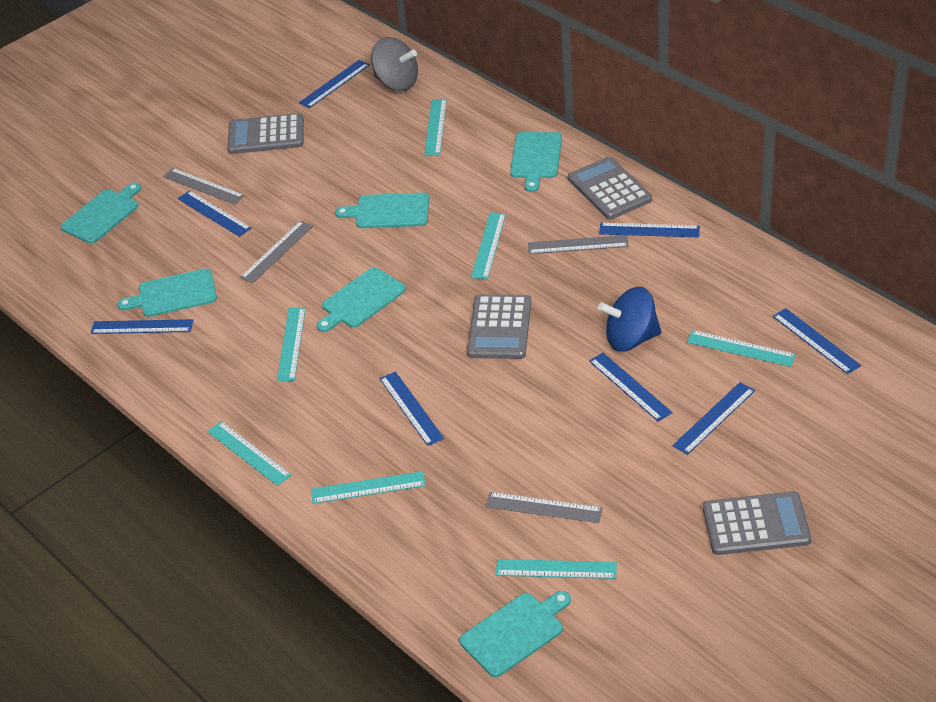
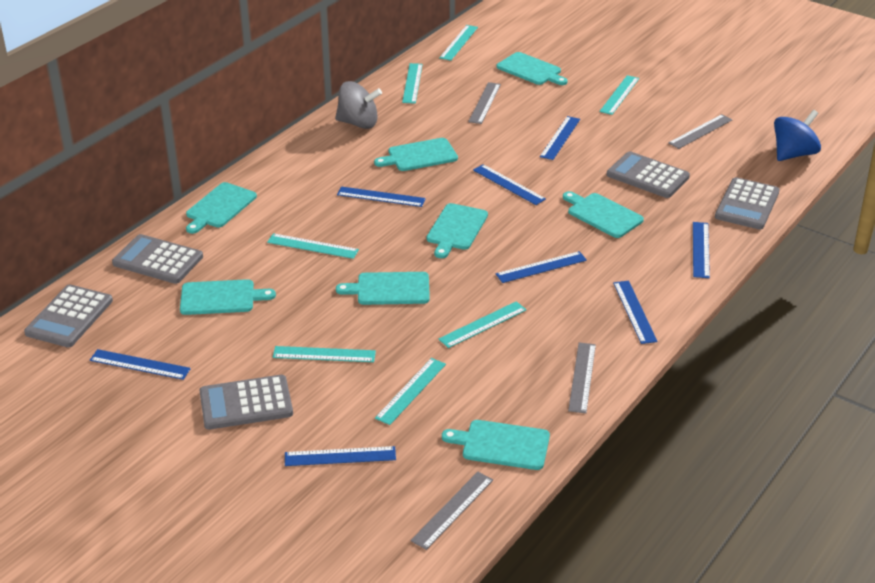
grey calculator: 4 -> 5
turquoise cutting board: 6 -> 8

